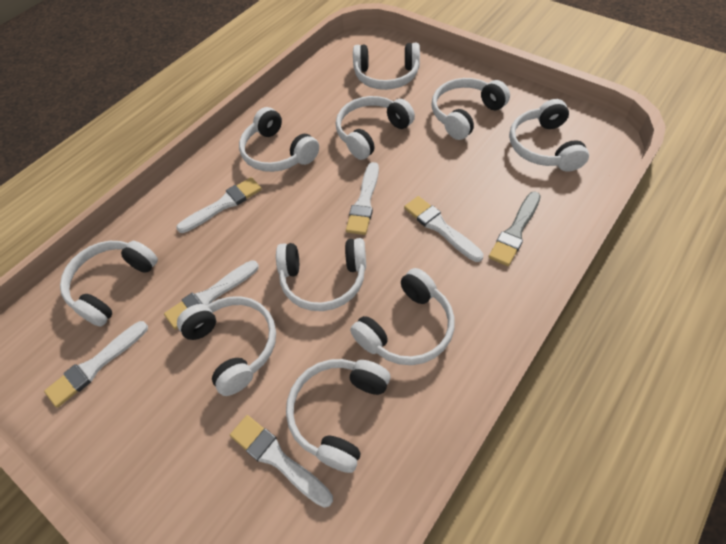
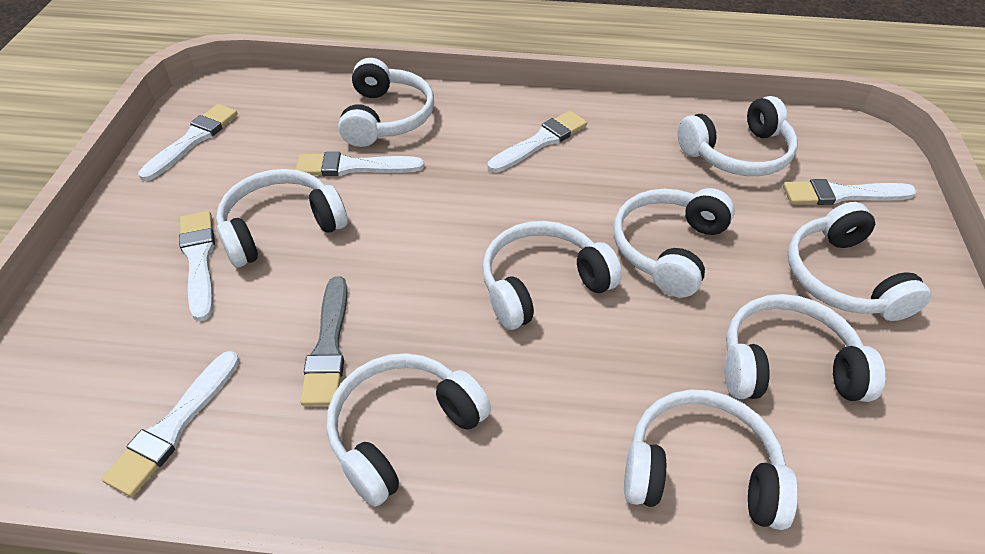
white headphones: 10 -> 9

